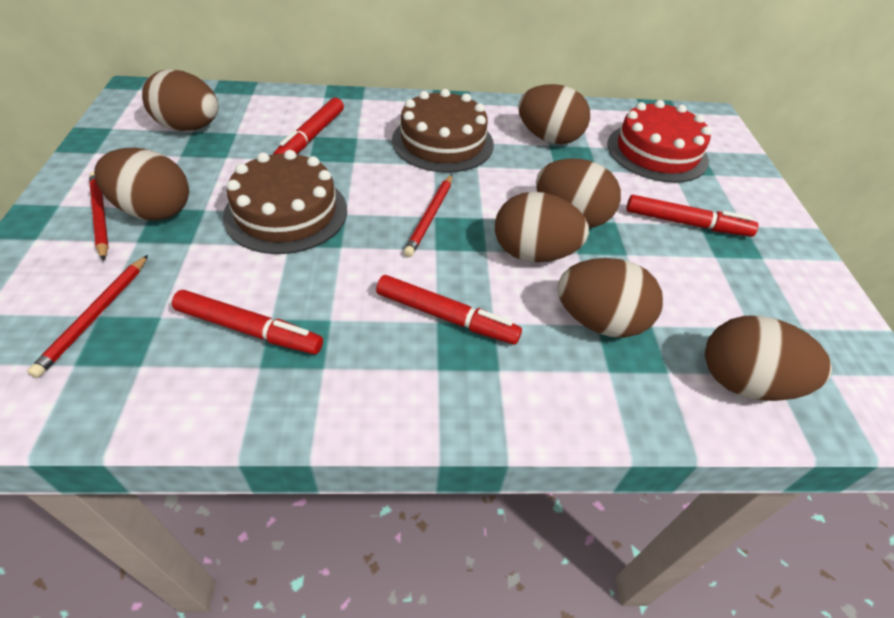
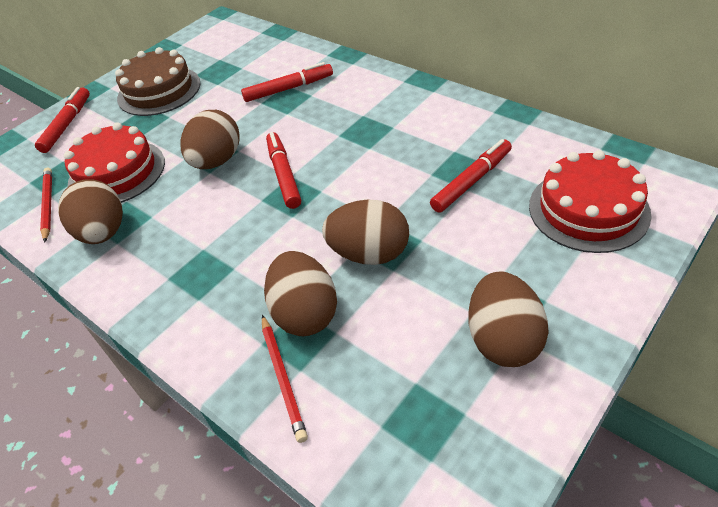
brown cake: 2 -> 1
brown egg: 7 -> 5
red cake: 1 -> 2
red pencil: 3 -> 2

